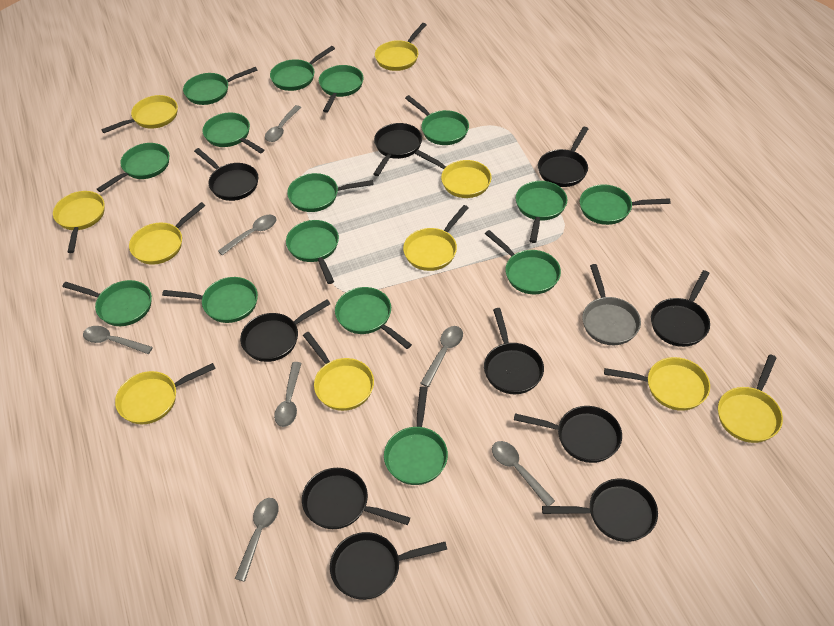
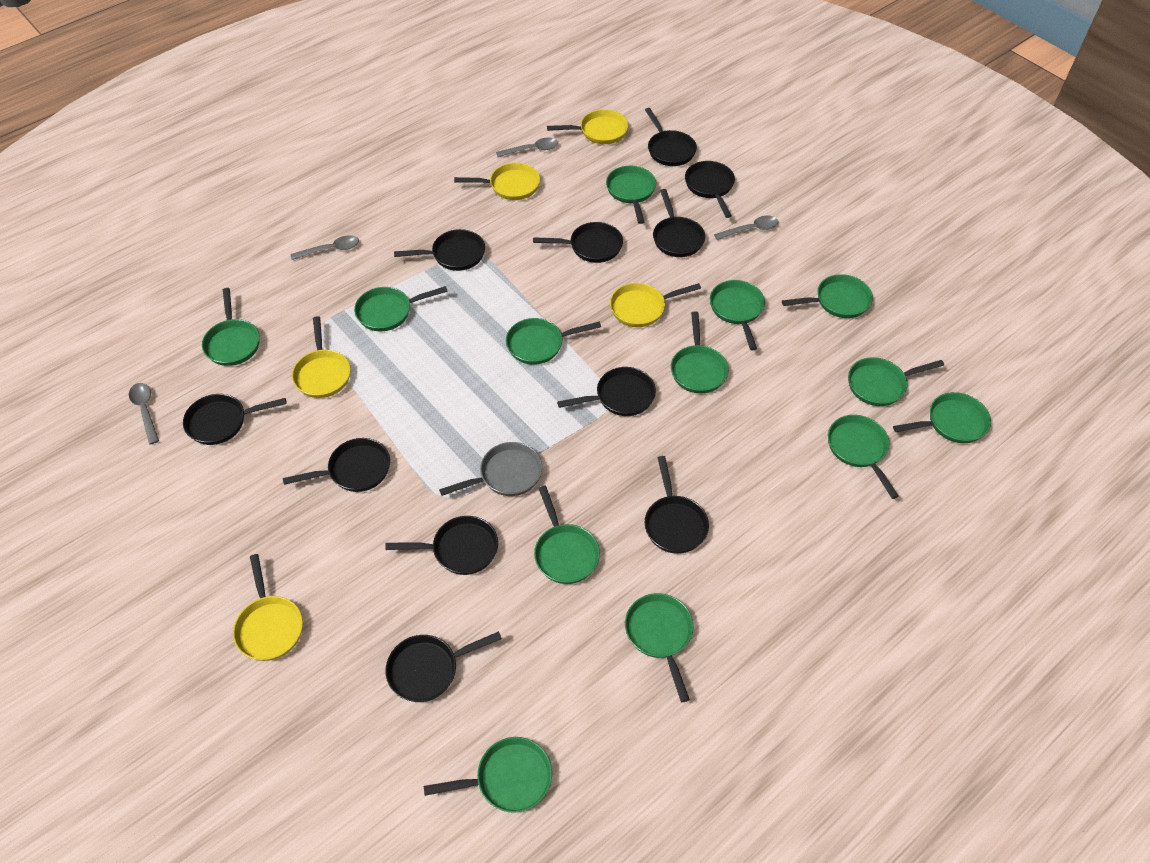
black pan: 10 -> 11
green pan: 15 -> 13
grey spoon: 7 -> 4
yellow pan: 10 -> 5

